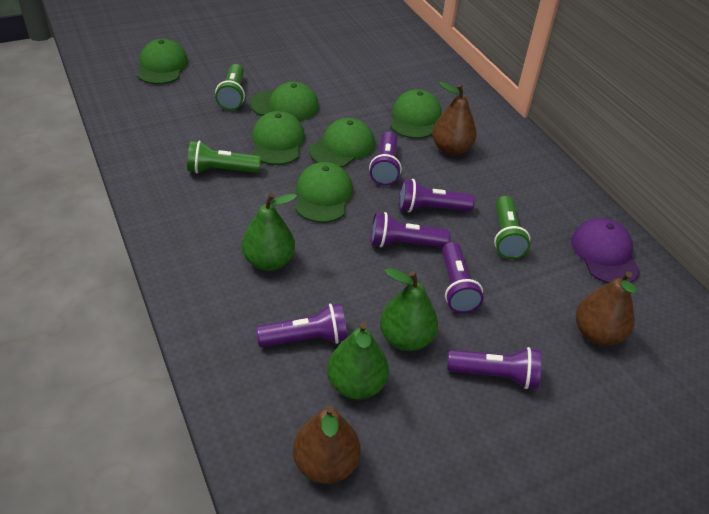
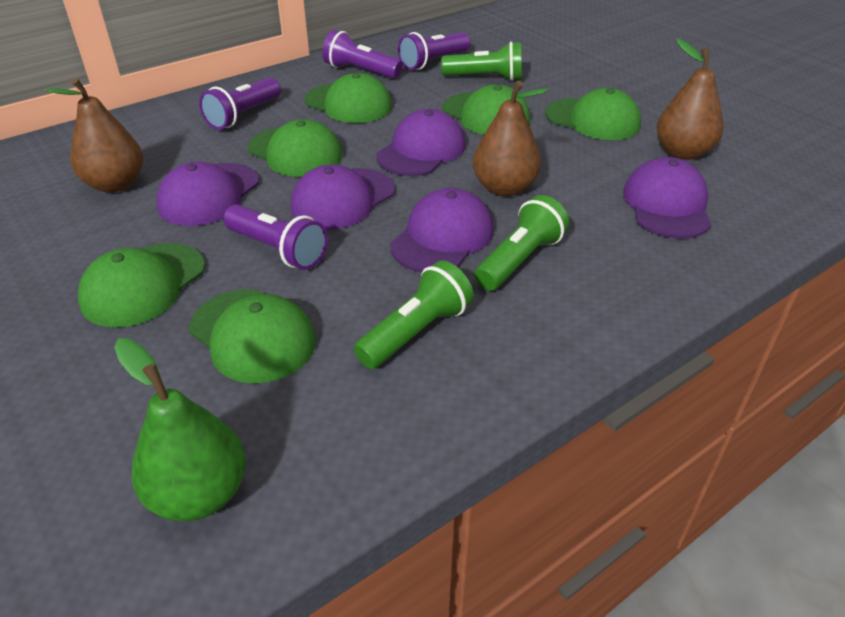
green pear: 3 -> 1
purple cap: 1 -> 5
purple flashlight: 6 -> 4

